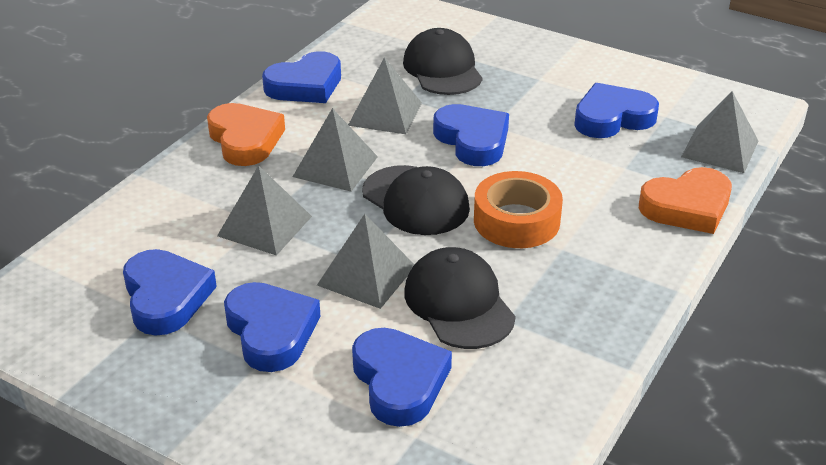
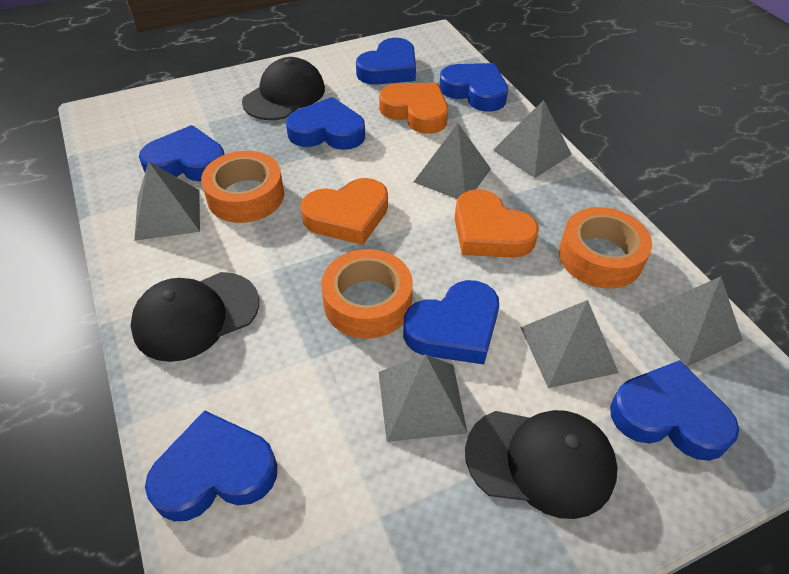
blue heart: 6 -> 7
grey pyramid: 5 -> 6
orange heart: 2 -> 3
orange tape: 1 -> 3

